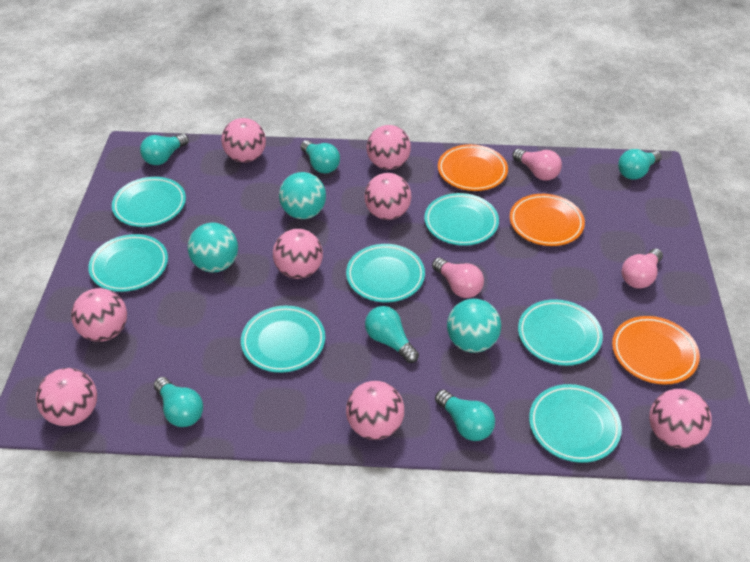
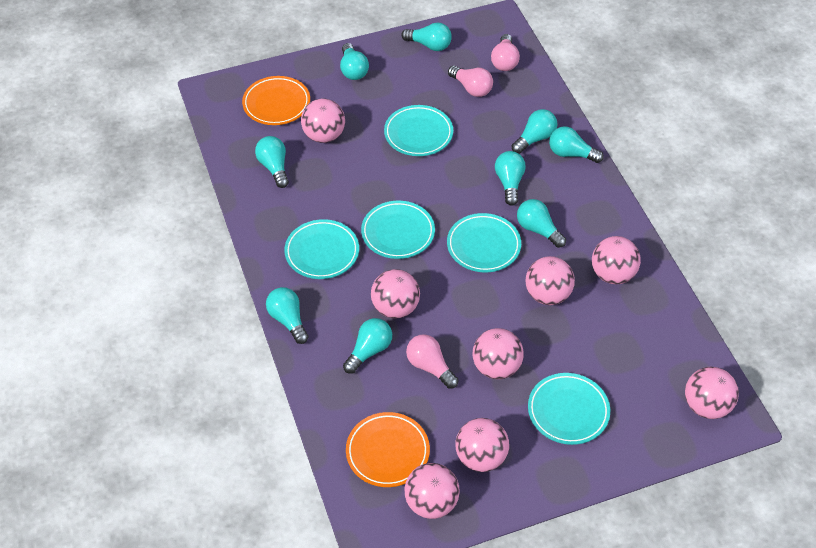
orange plate: 3 -> 2
turquoise ball: 3 -> 0
turquoise light bulb: 6 -> 9
turquoise plate: 7 -> 5

